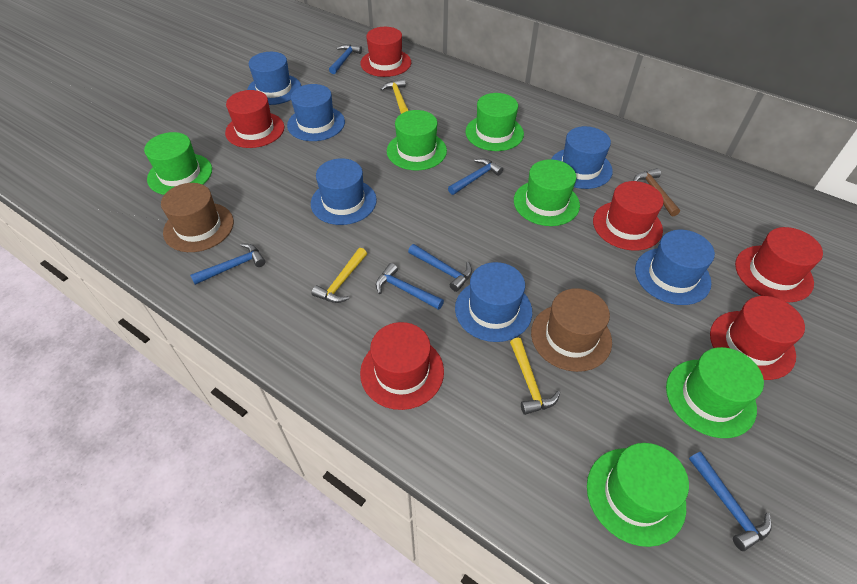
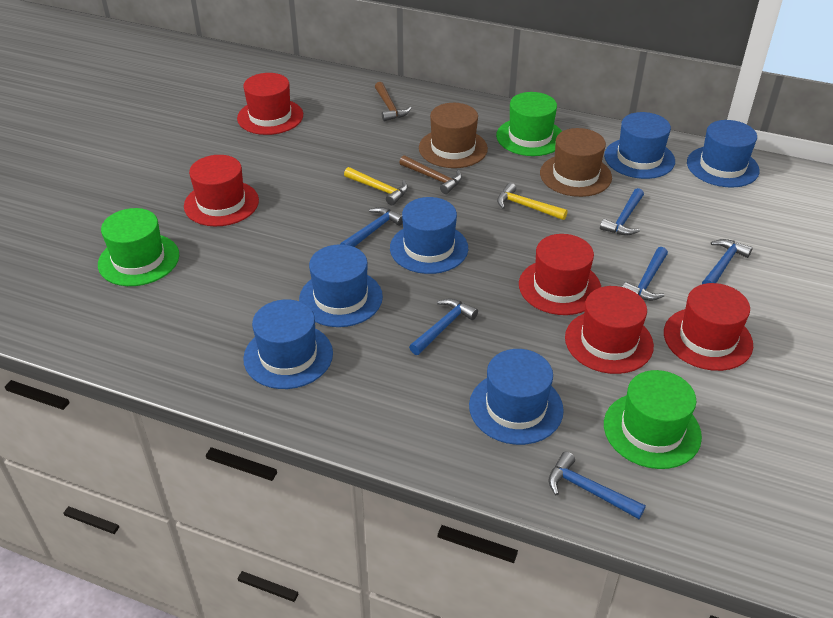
brown hammer: 1 -> 2
green hat: 6 -> 3
red hat: 6 -> 5
yellow hammer: 3 -> 2

